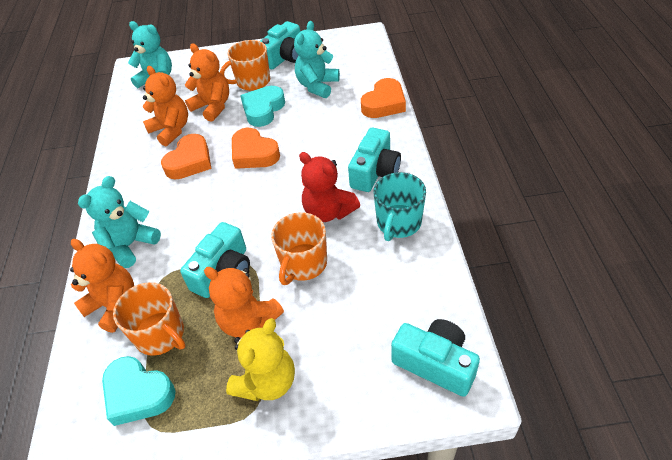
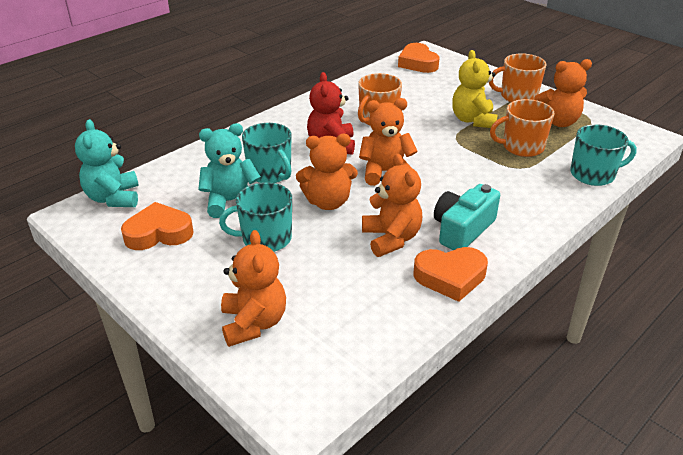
orange teddy bear: 4 -> 5
turquoise camera: 4 -> 1
turquoise heart: 2 -> 0
turquoise mug: 1 -> 3
turquoise teddy bear: 3 -> 2

